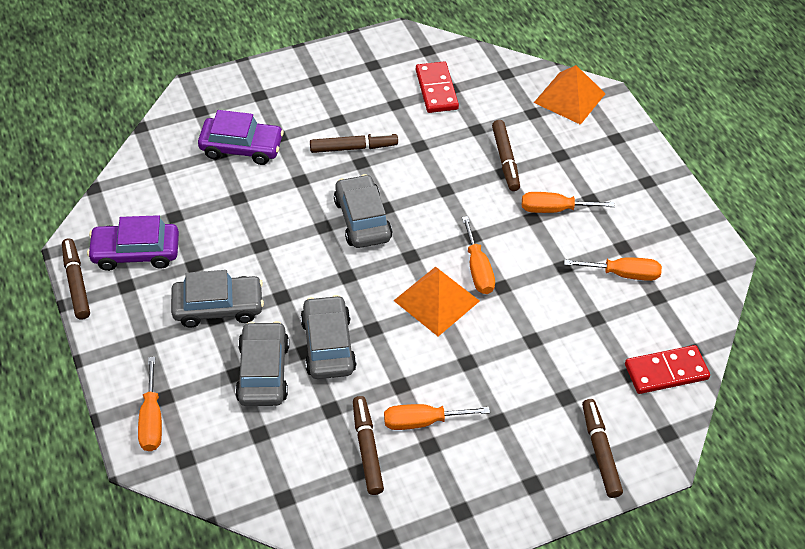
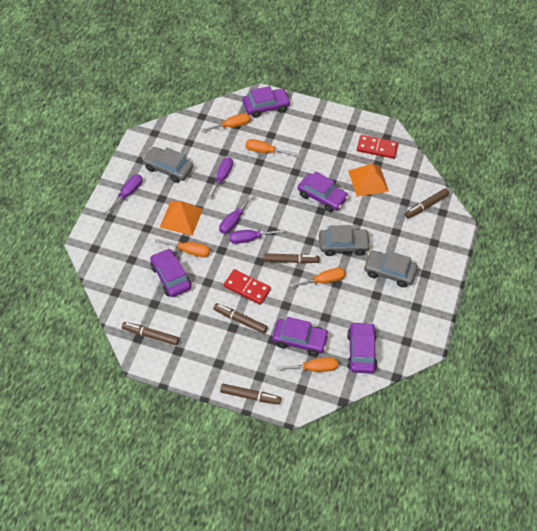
grey car: 4 -> 3
purple car: 2 -> 5
purple screwdriver: 0 -> 4

